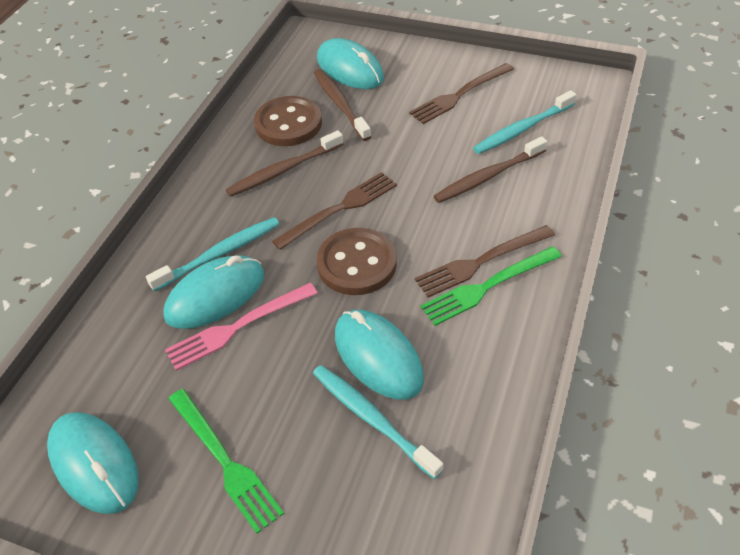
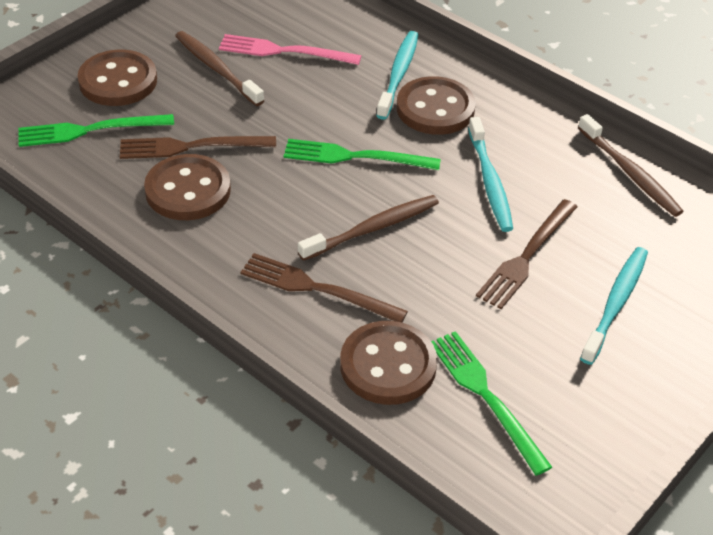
brown button: 2 -> 4
green fork: 2 -> 3
turquoise mouse: 4 -> 0

